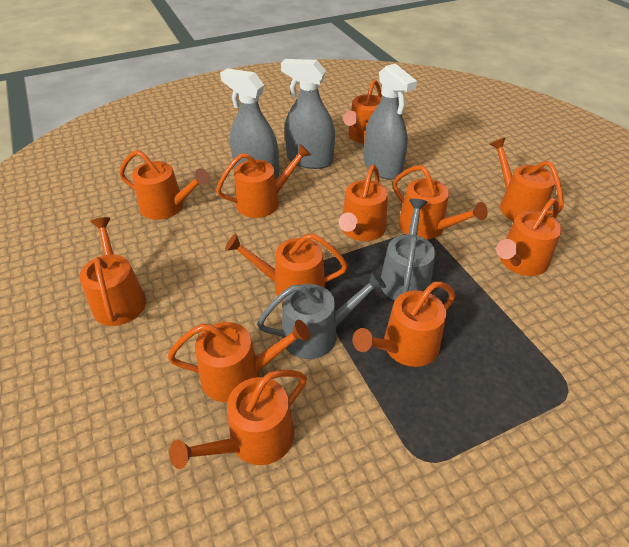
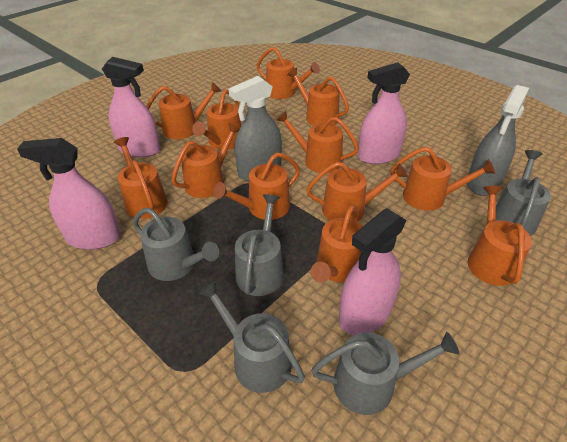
grey spray bottle: 3 -> 2
grey watering can: 2 -> 5
pink spray bottle: 0 -> 4

